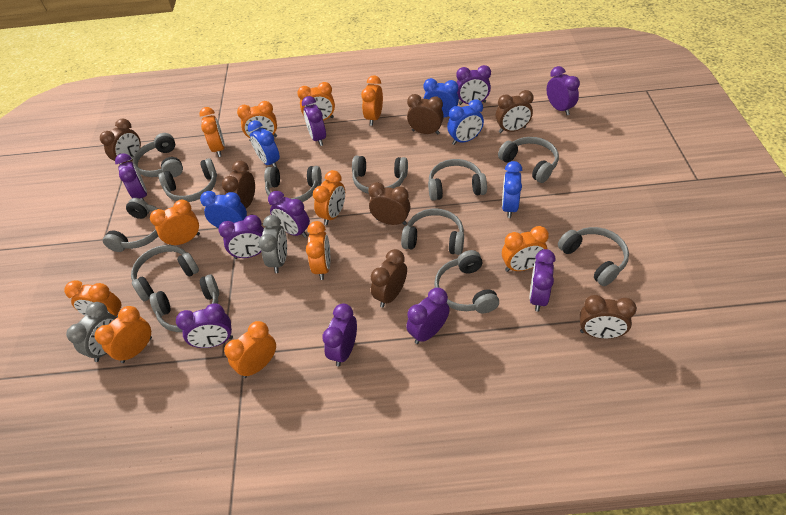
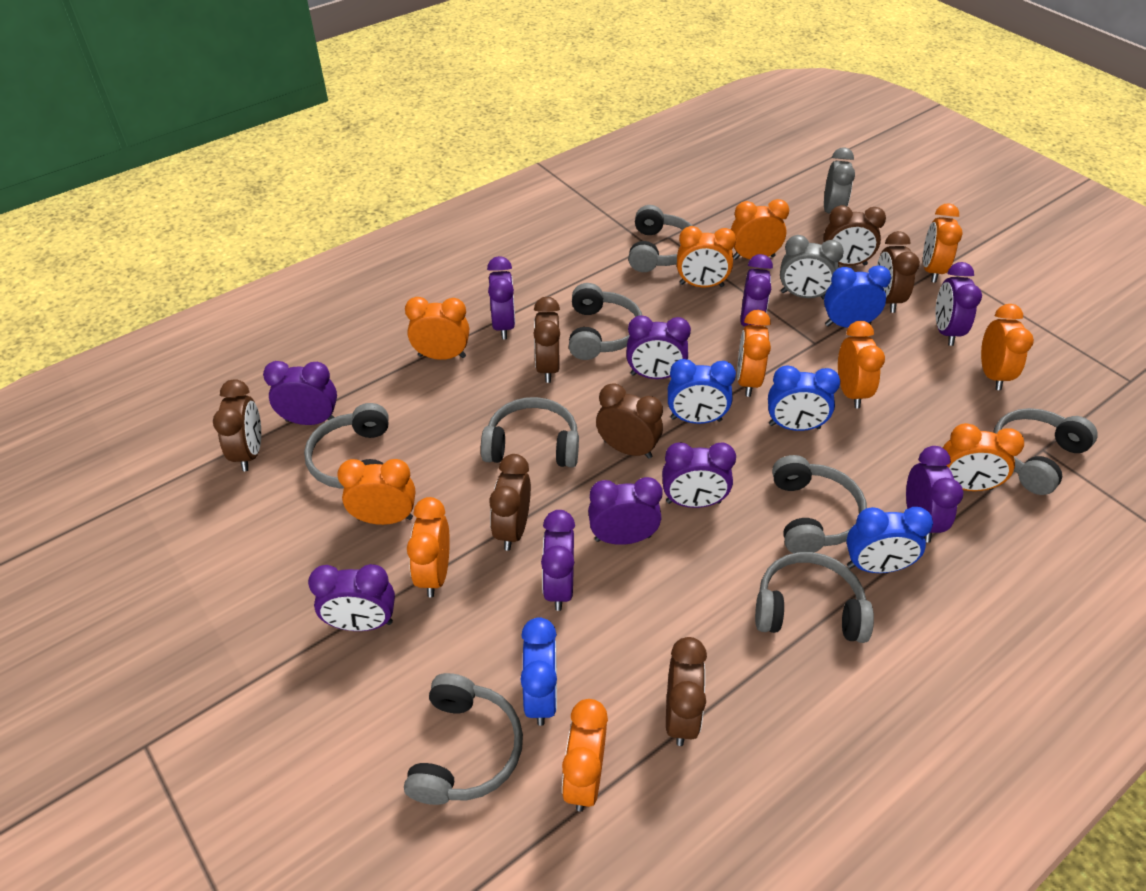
grey headphones: 12 -> 8

